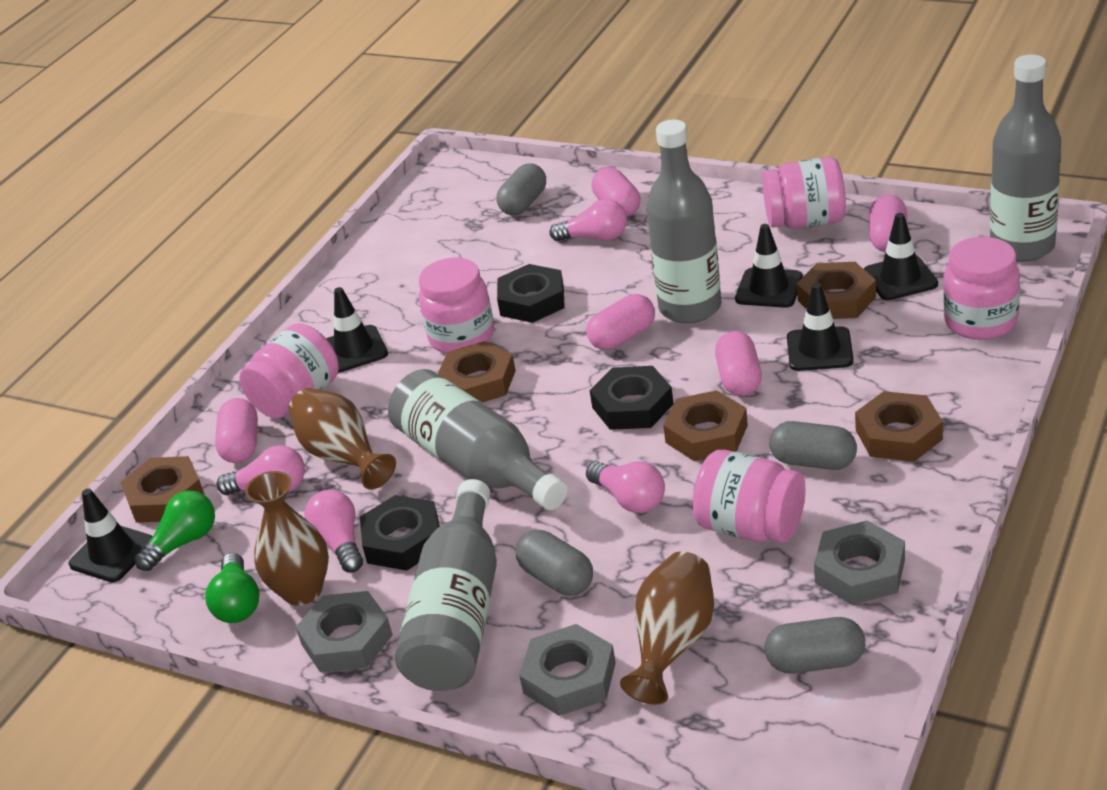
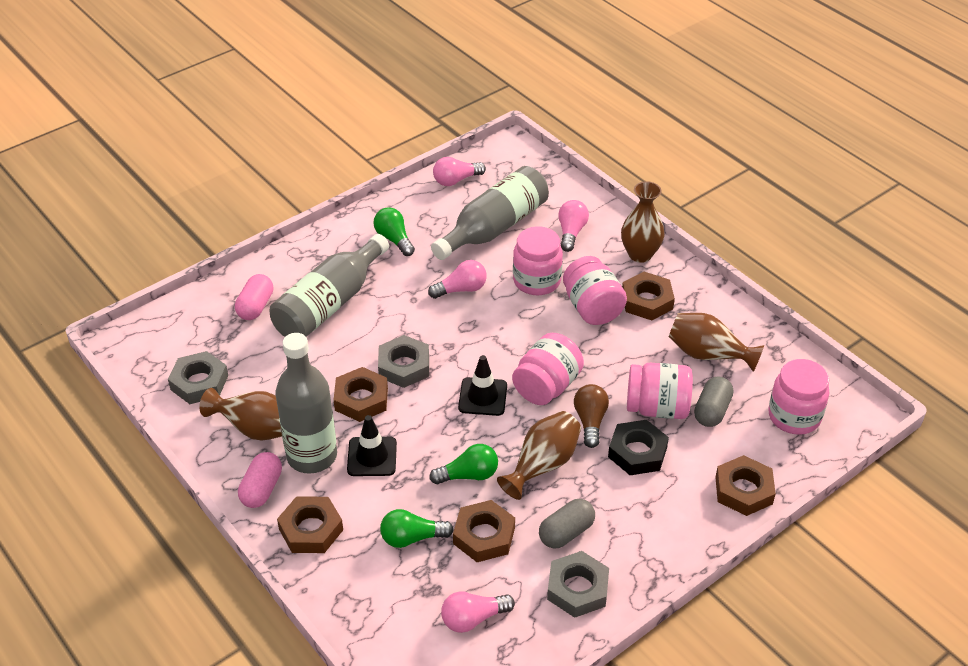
black nut: 3 -> 1
black traffic cone: 5 -> 2
brown light bulb: 0 -> 1
brown vase: 3 -> 4
green light bulb: 2 -> 3
grey bottle: 4 -> 3
grey capsule: 4 -> 2
pink capsule: 5 -> 2

